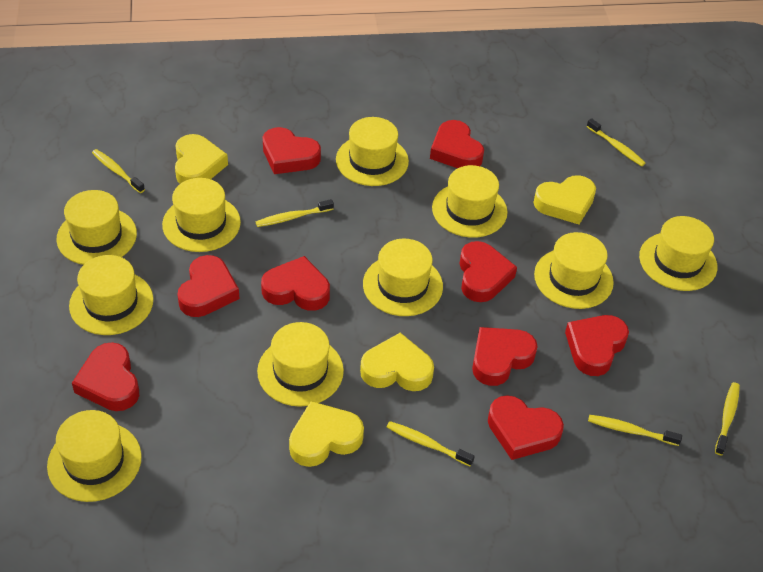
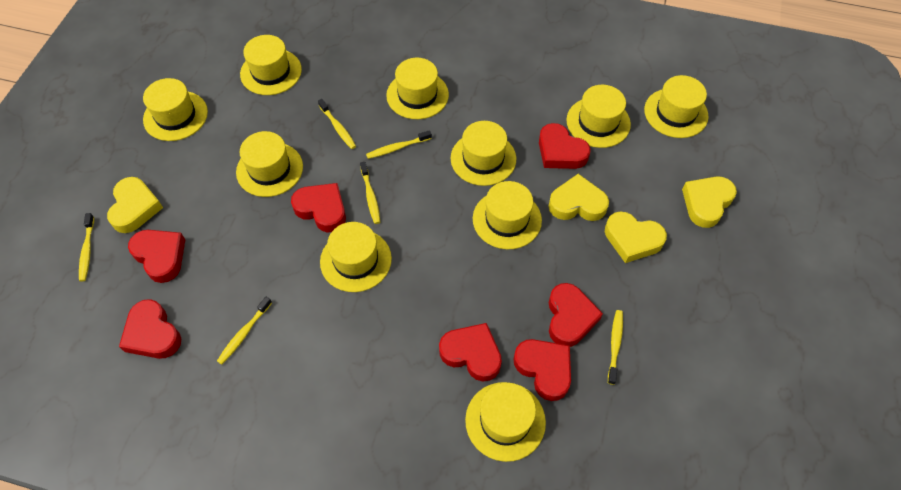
red heart: 9 -> 7

